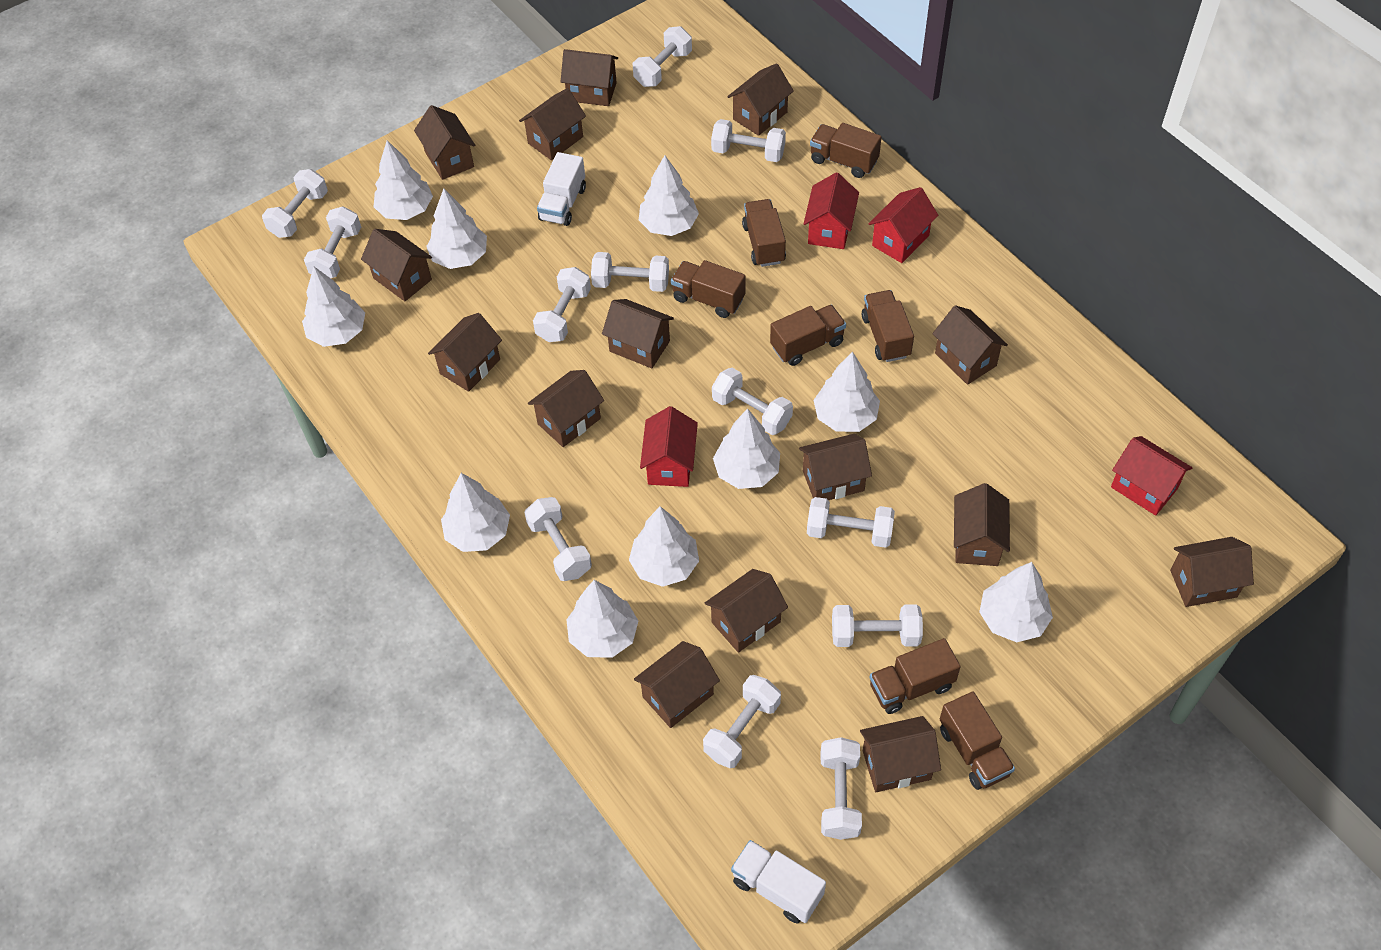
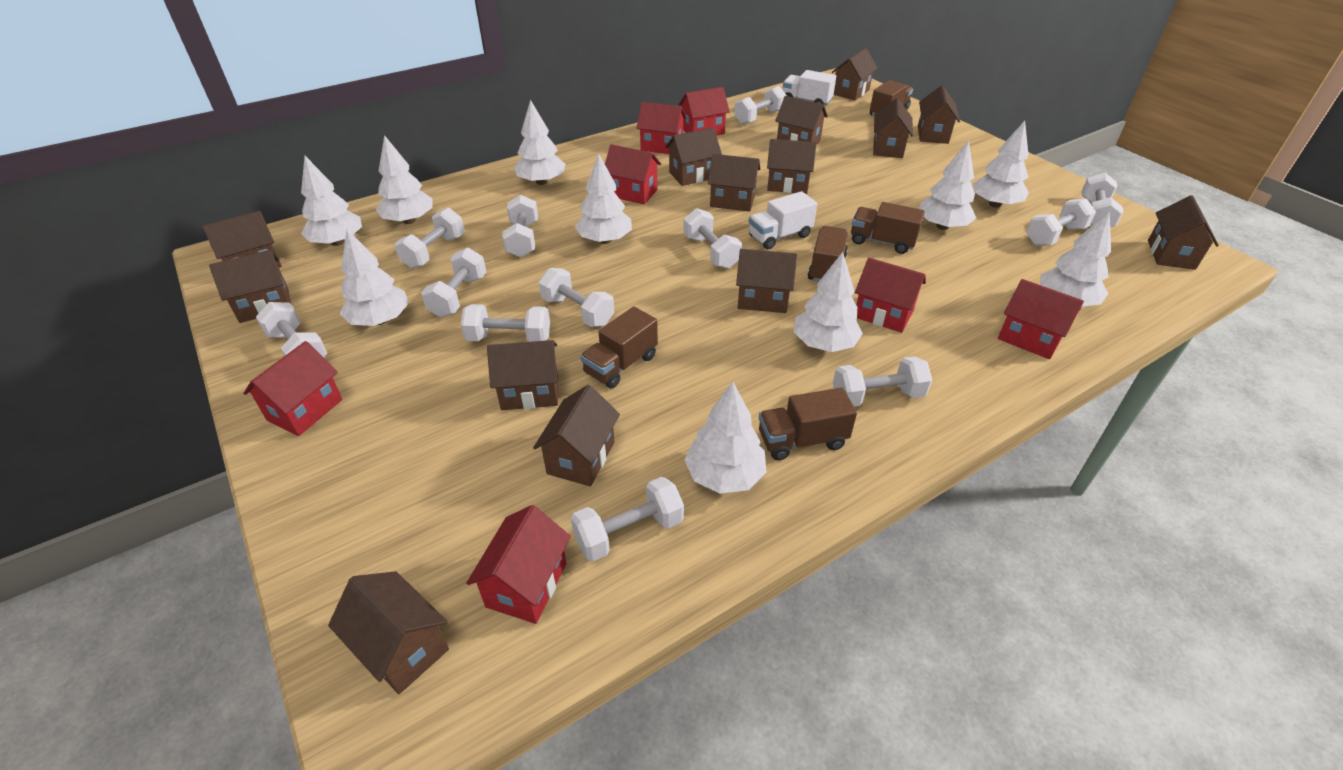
brown house: 15 -> 14
brown truck: 7 -> 5
red house: 4 -> 7

